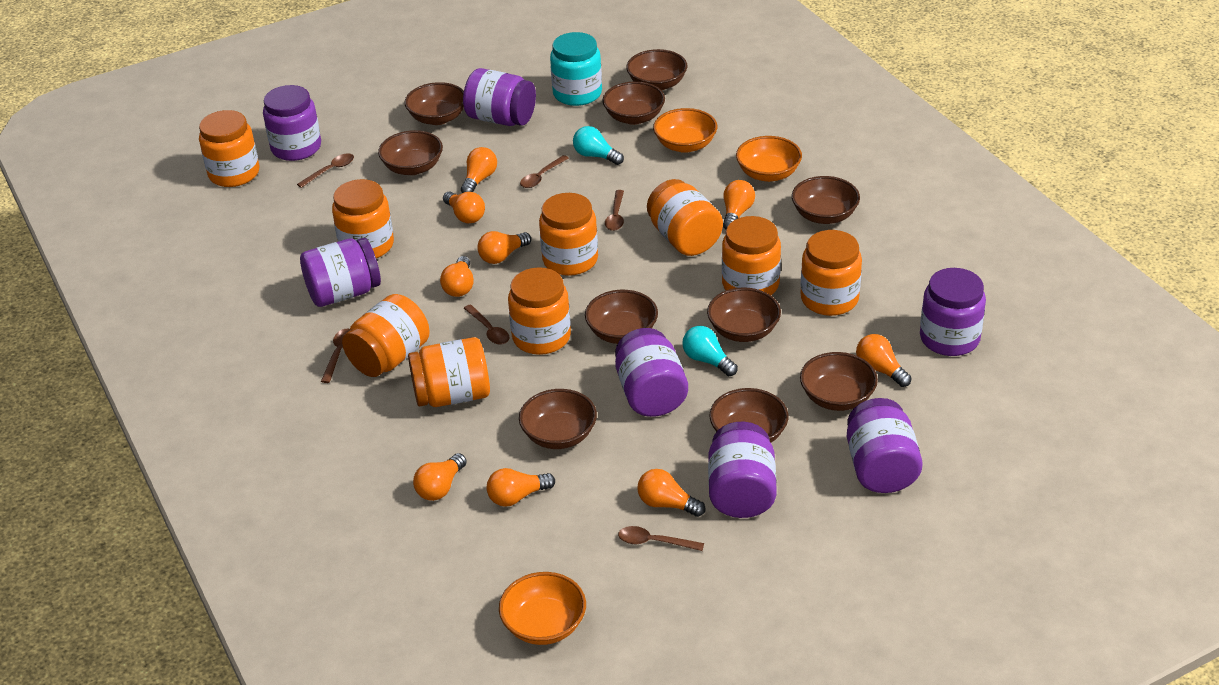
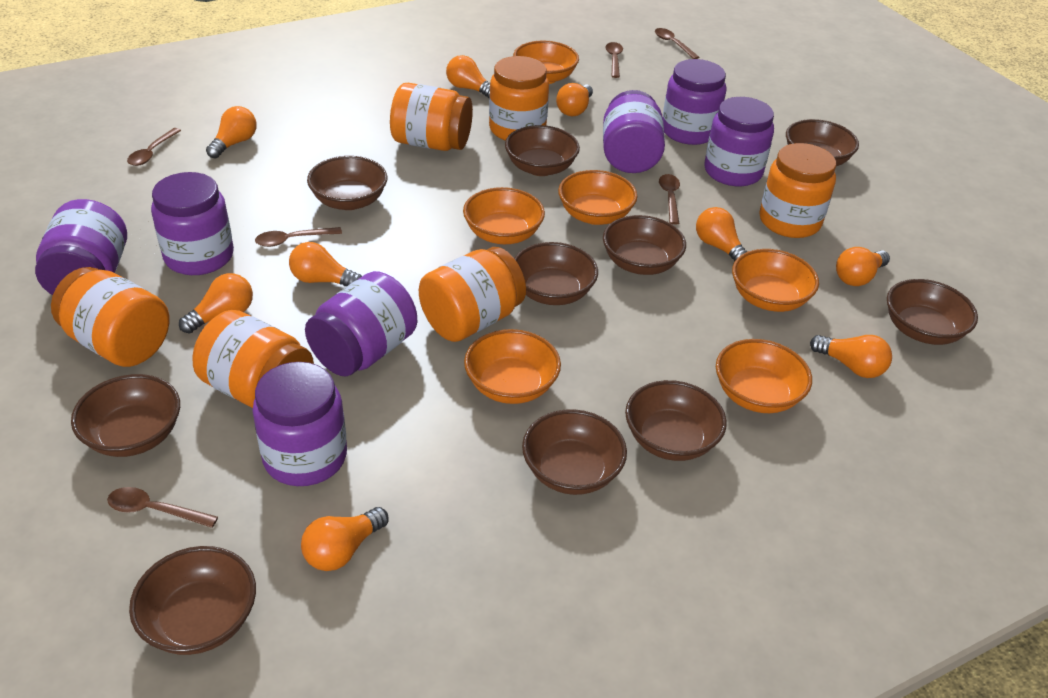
orange bowl: 3 -> 6
orange jar: 9 -> 6
turquoise jar: 1 -> 0
turquoise light bulb: 2 -> 0

